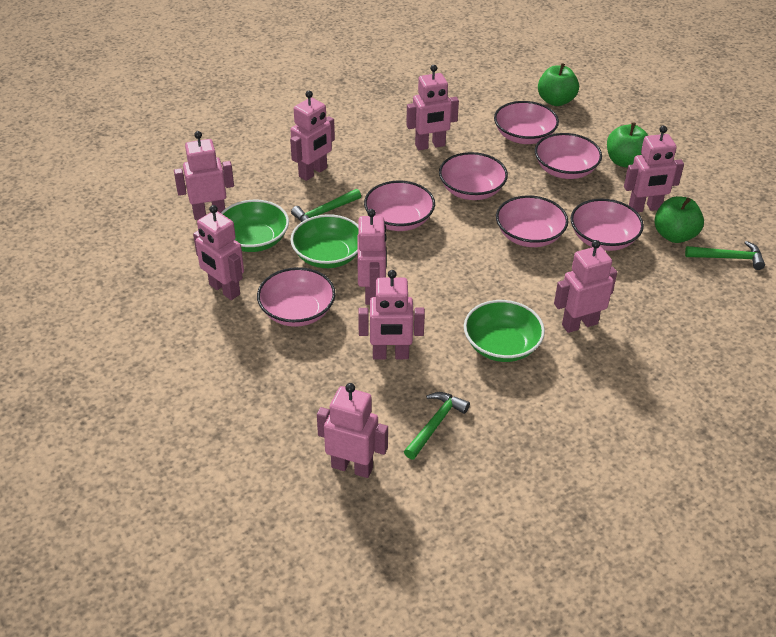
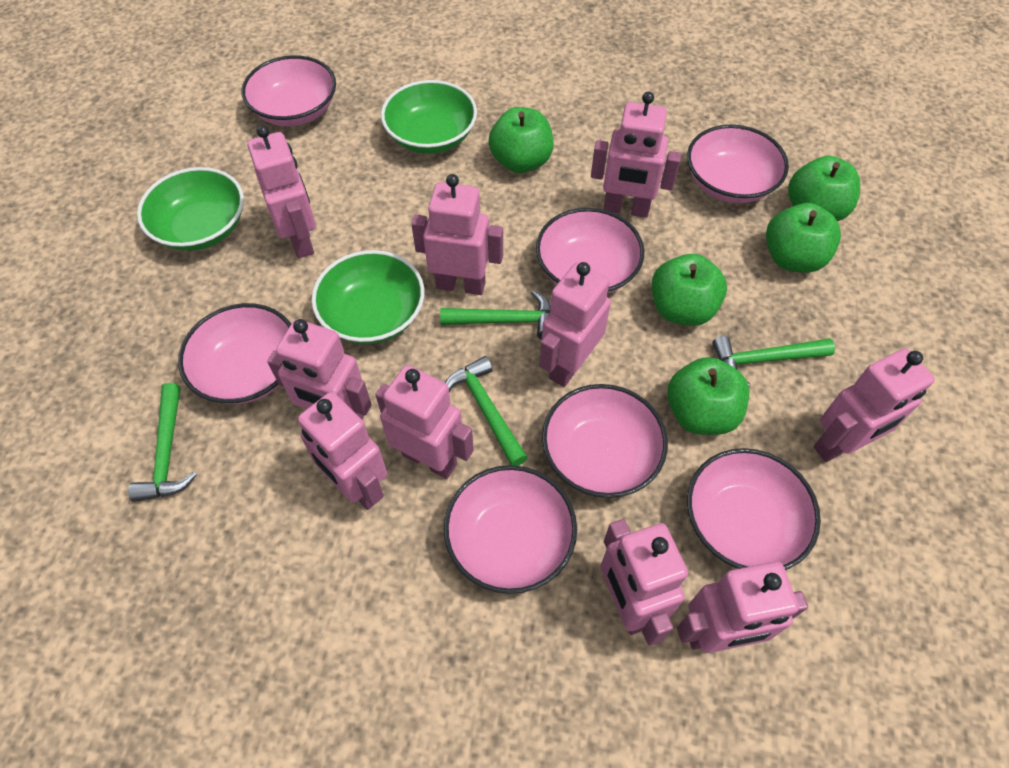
green apple: 3 -> 5
green hammer: 3 -> 4
pink robot: 9 -> 10

